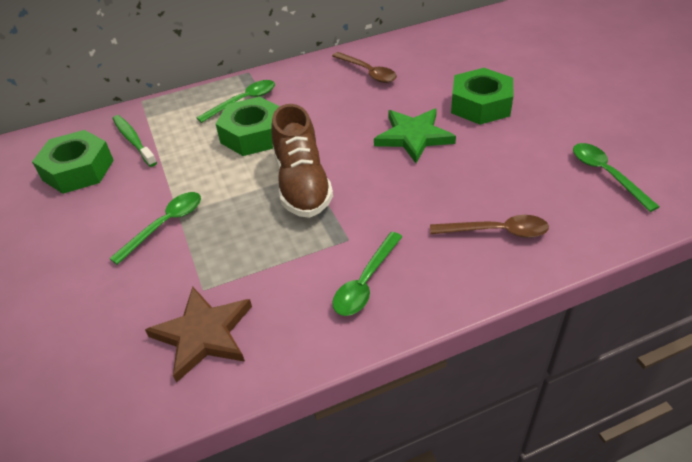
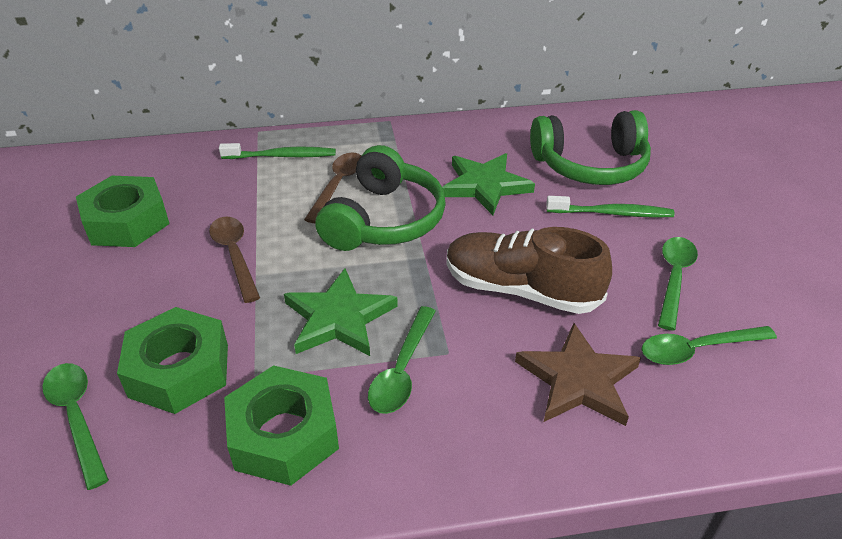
green headphones: 0 -> 2
green star: 1 -> 2
green toothbrush: 1 -> 2

